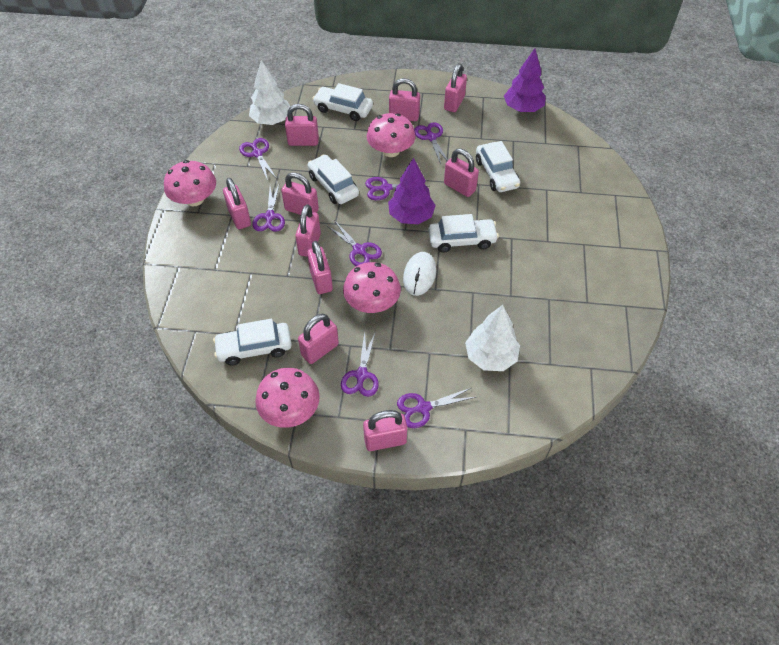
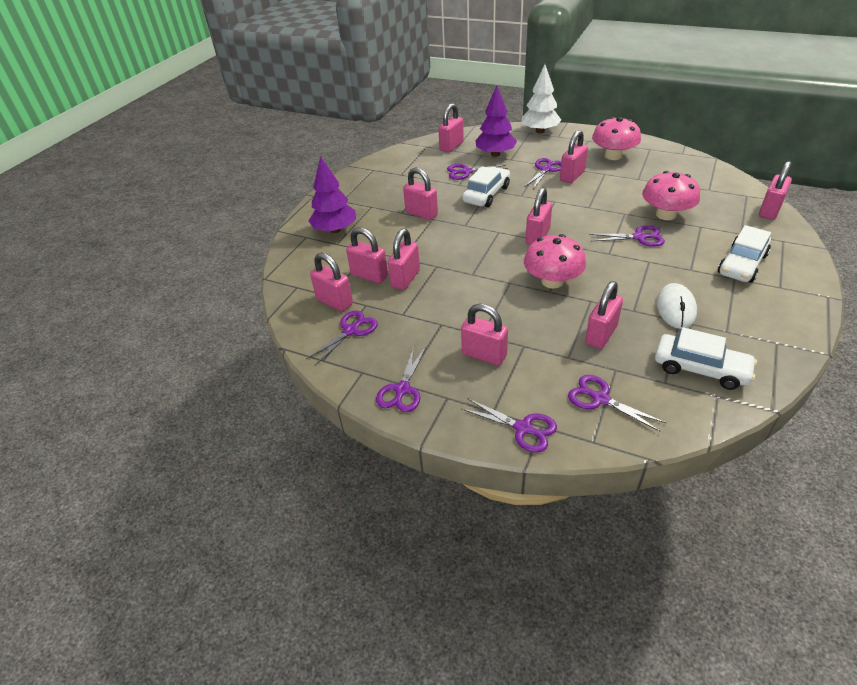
pink mushroom: 4 -> 3
white car: 5 -> 3
white tree: 2 -> 1

